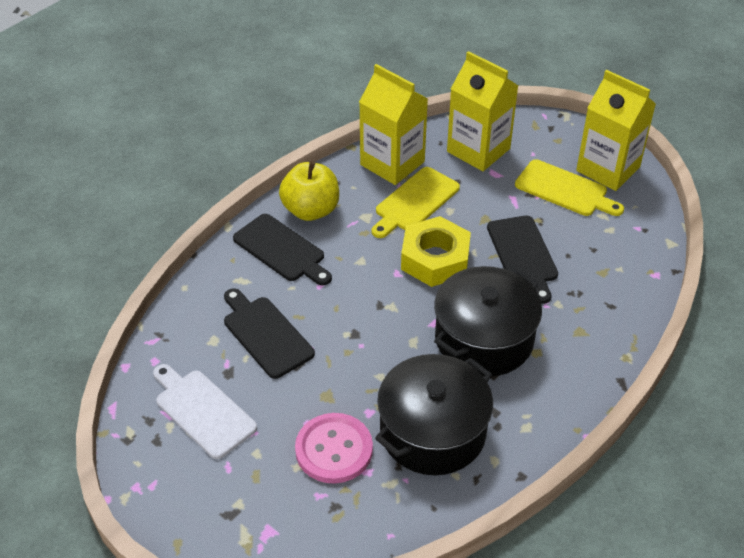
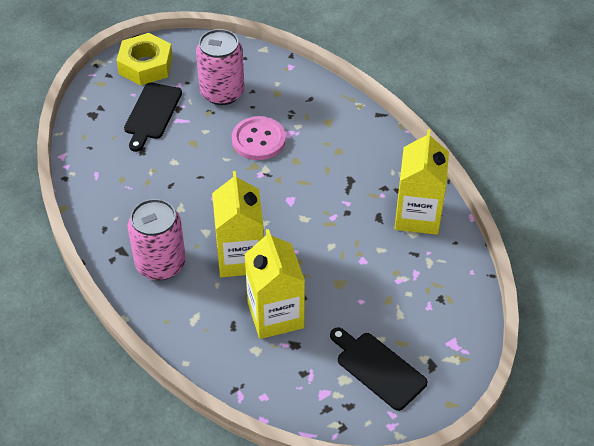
black cutting board: 3 -> 2
black pot: 2 -> 0
pink can: 0 -> 2
white cutting board: 1 -> 0
yellow apple: 1 -> 0
yellow cutting board: 2 -> 0

